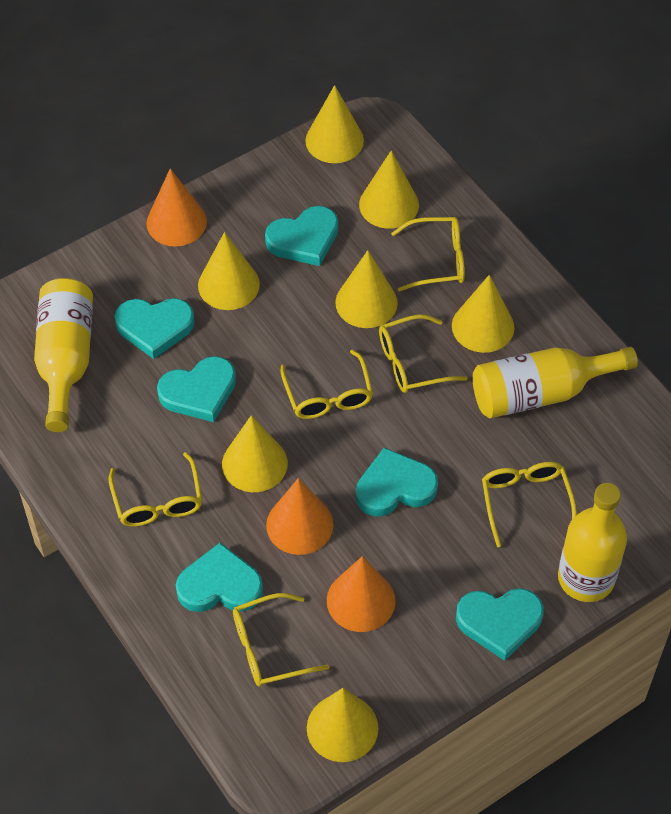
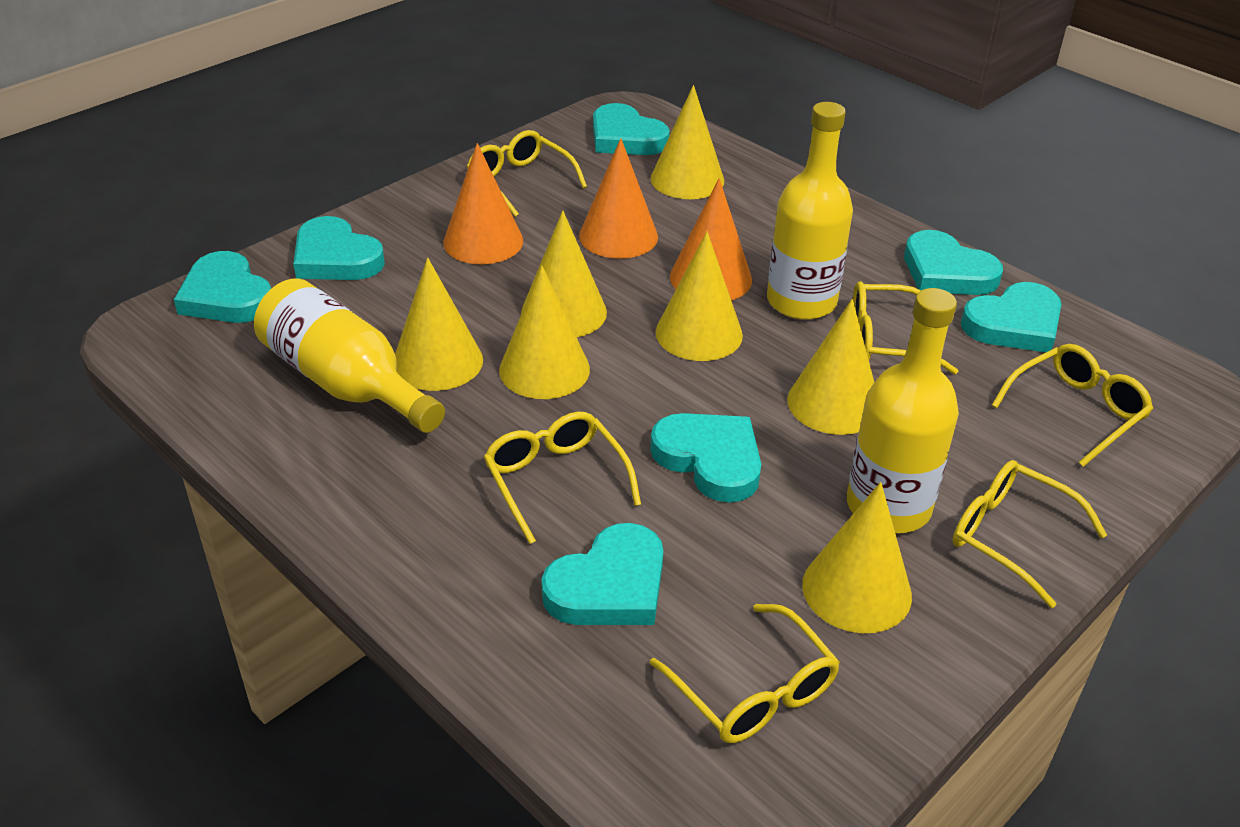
turquoise heart: 6 -> 7

